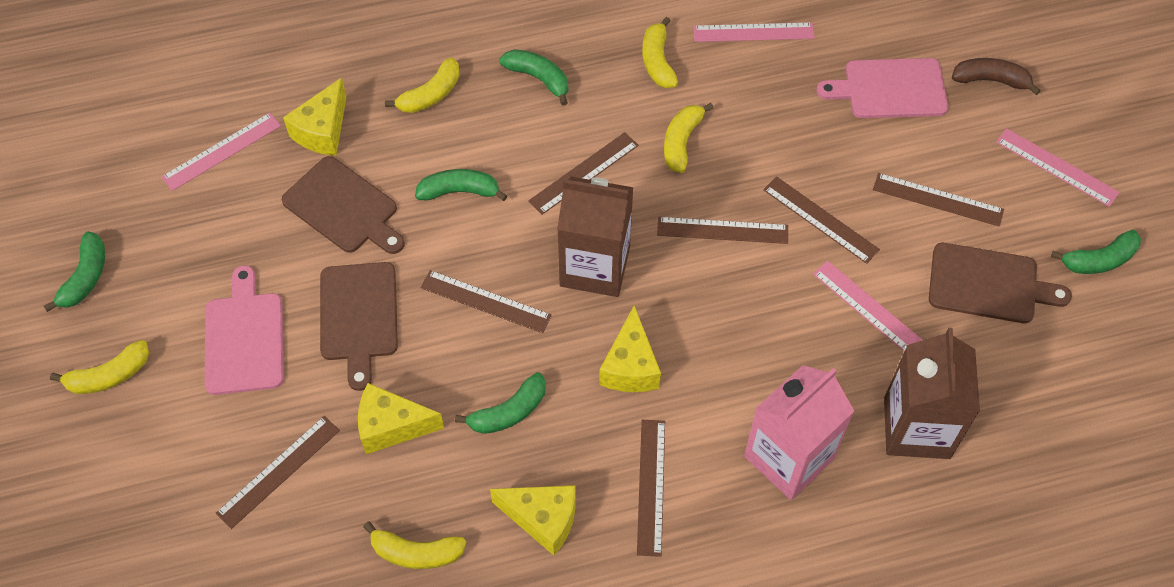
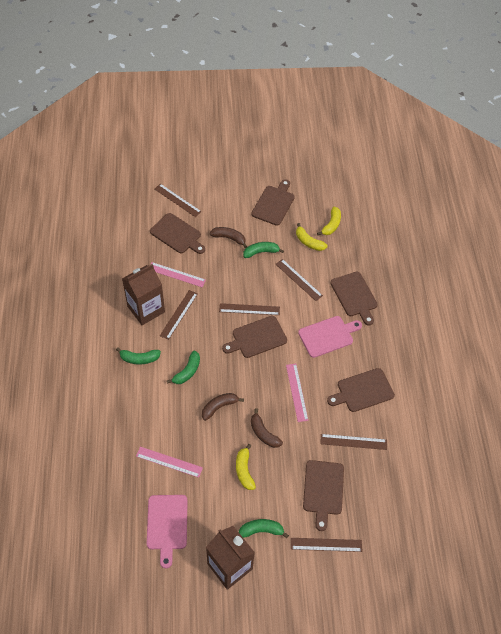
brown banana: 1 -> 3
brown cutting board: 3 -> 6
brown ruler: 7 -> 6
green banana: 5 -> 4
pink carton: 1 -> 0
pink ruler: 4 -> 3
yellow banana: 5 -> 3
yellow cheese: 4 -> 0

